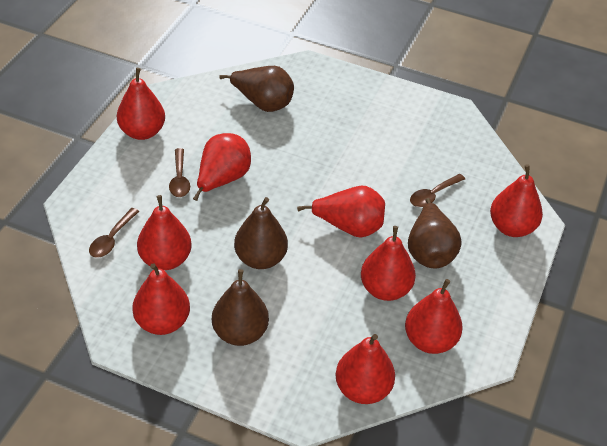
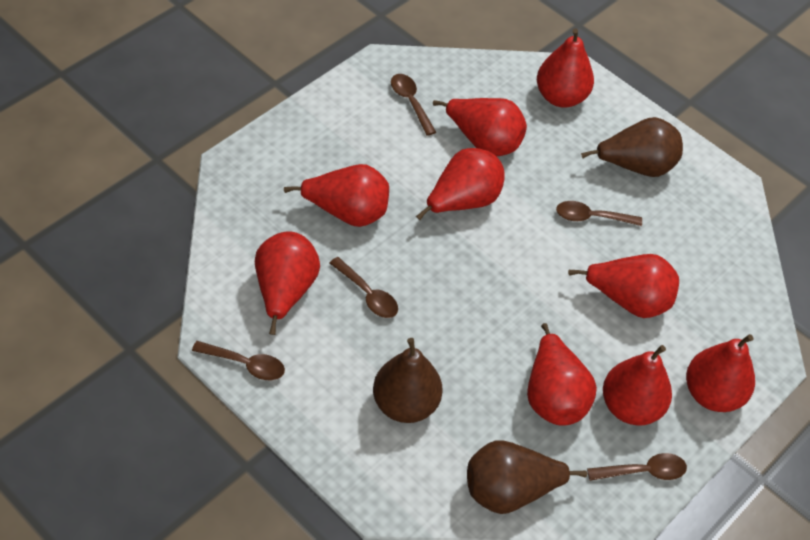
brown pear: 4 -> 3
brown spoon: 3 -> 5

